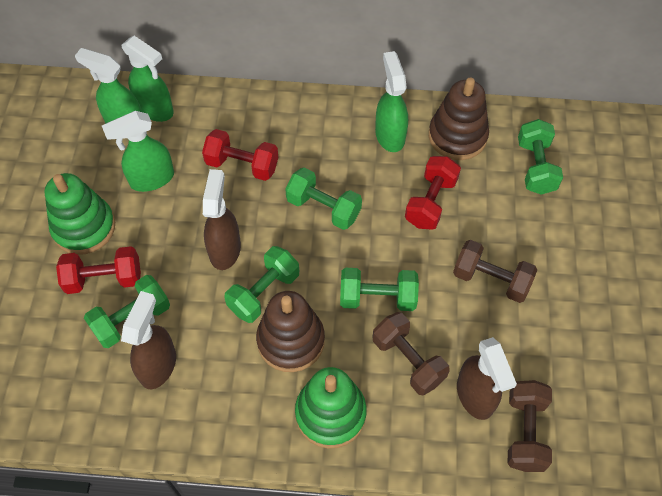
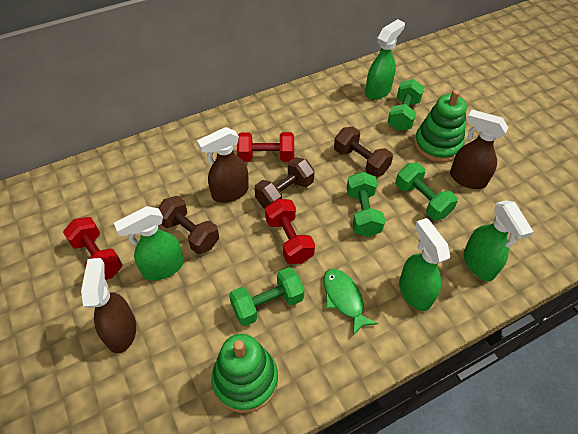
brown stacking toy: 2 -> 0
green dumbbell: 5 -> 4
green fish: 0 -> 1

